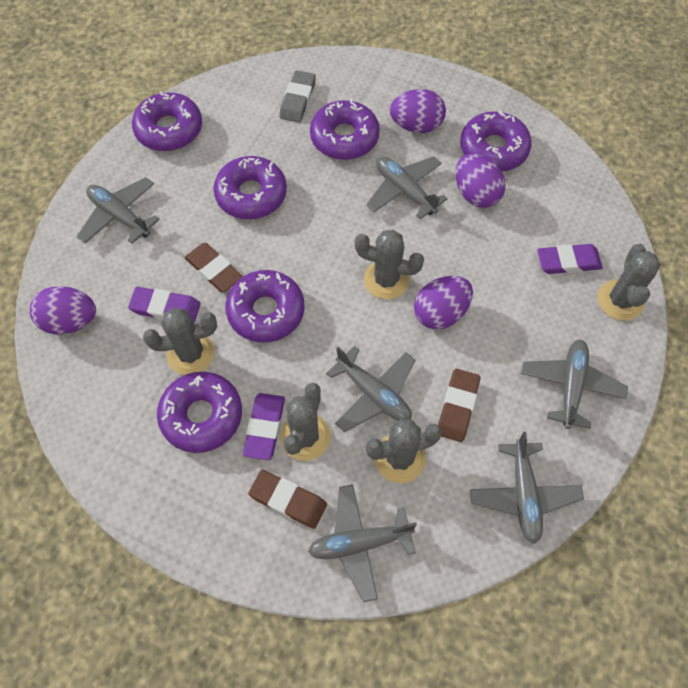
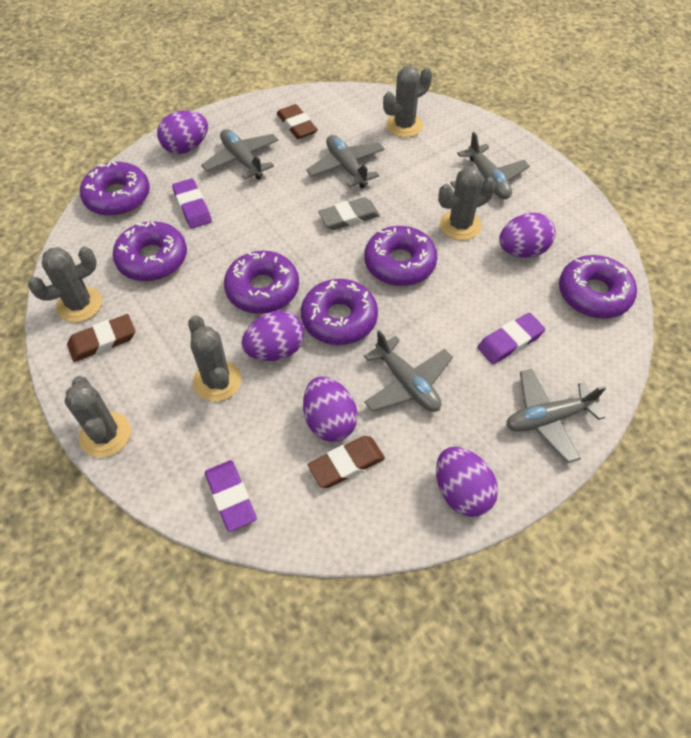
grey plane: 6 -> 5
purple egg: 4 -> 5

